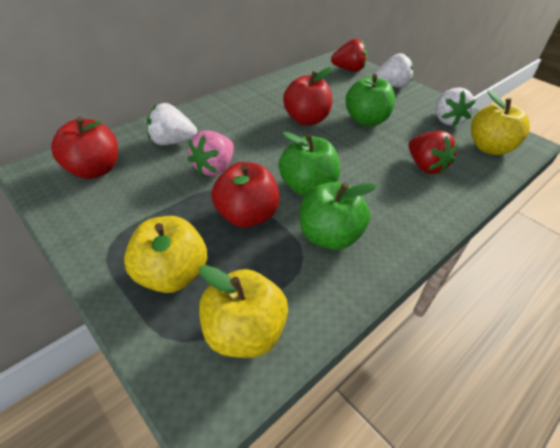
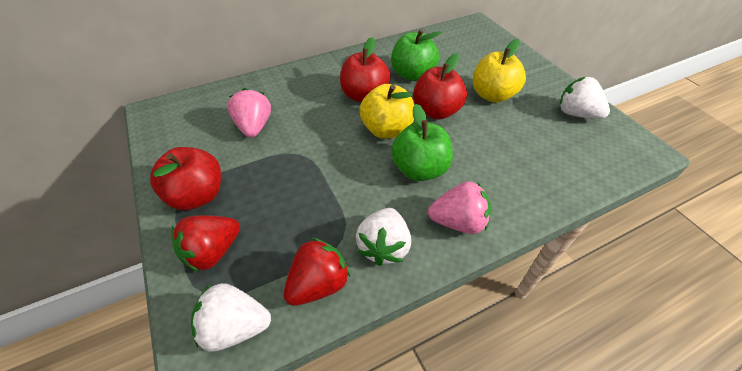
green apple: 3 -> 2
pink strawberry: 1 -> 2
yellow apple: 3 -> 2

